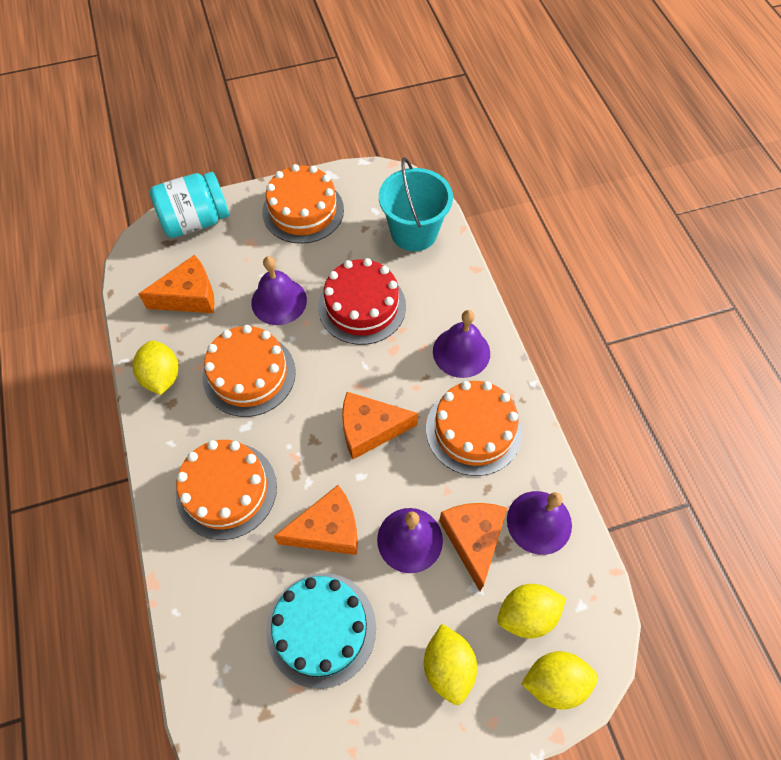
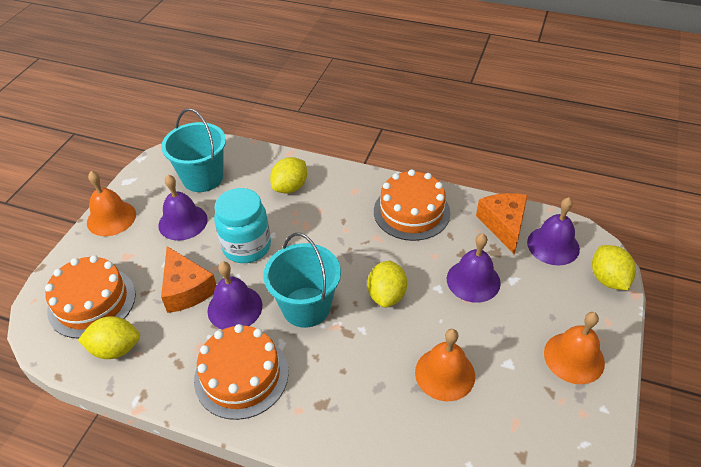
orange bell: 0 -> 3
orange cake: 4 -> 3
orange cheese: 4 -> 2
red cake: 1 -> 0
turquoise bucket: 1 -> 2
turquoise cake: 1 -> 0

